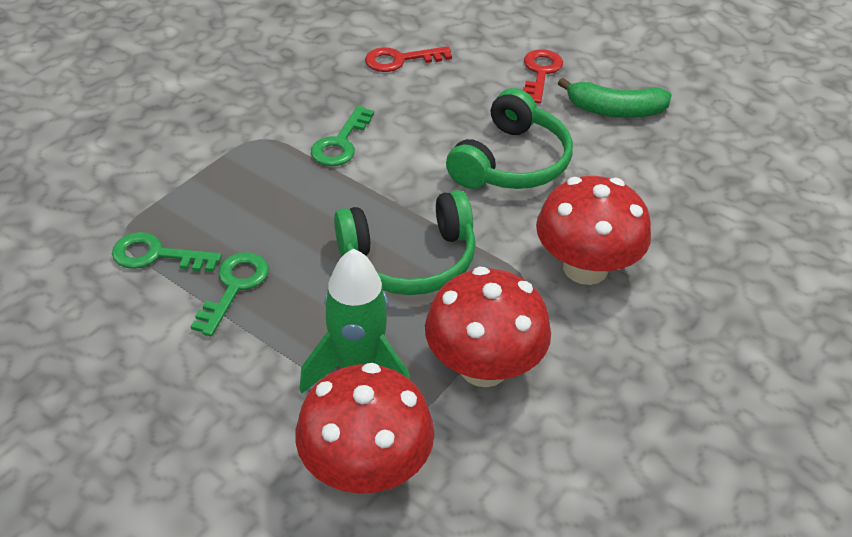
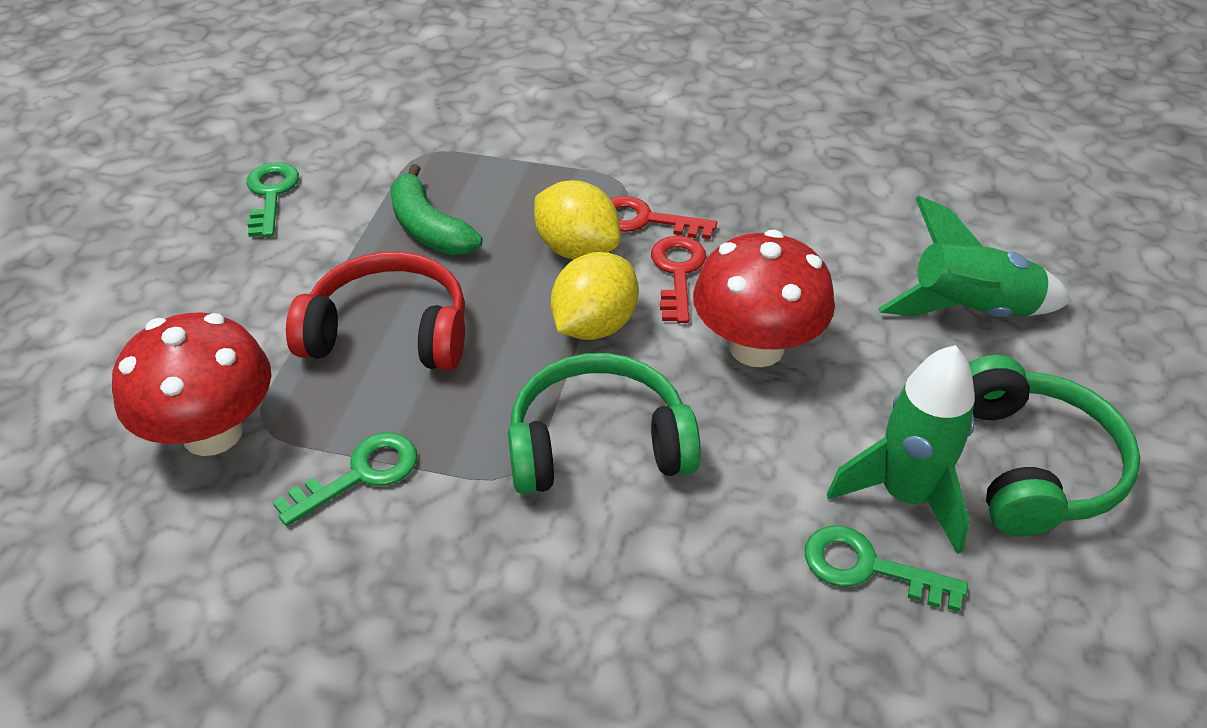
green rocket: 1 -> 2
red headphones: 0 -> 1
red mushroom: 3 -> 2
yellow lemon: 0 -> 2

